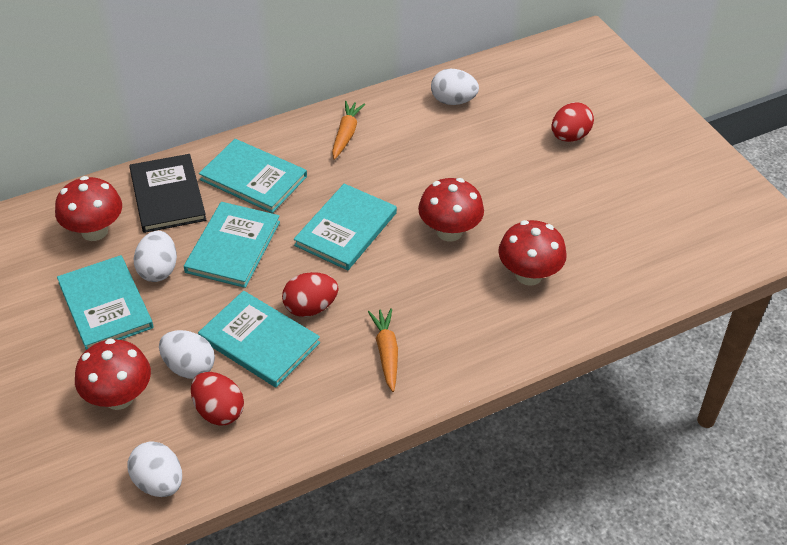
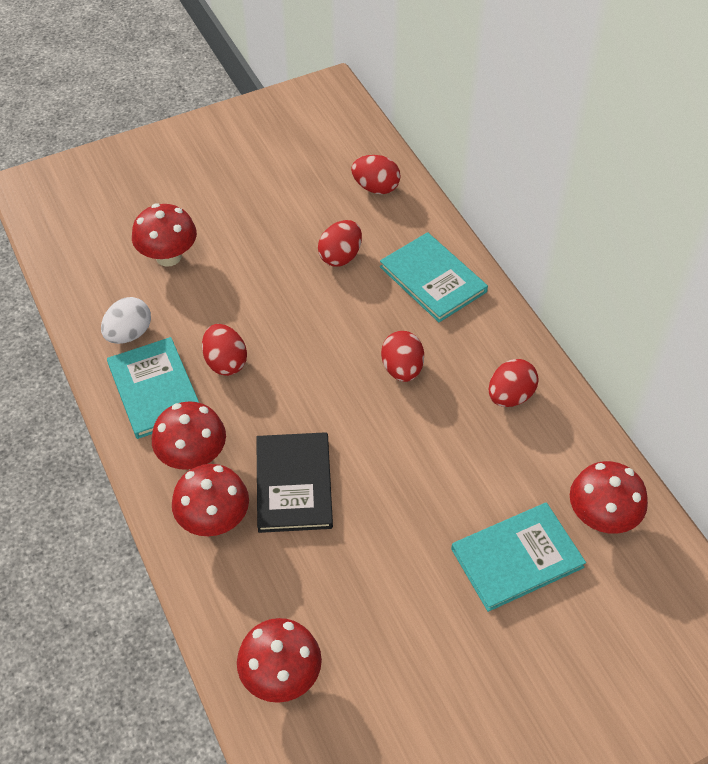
orange carrot: 2 -> 0
red egg: 3 -> 5
red mushroom: 4 -> 5
turquoise book: 5 -> 3
white egg: 4 -> 1

